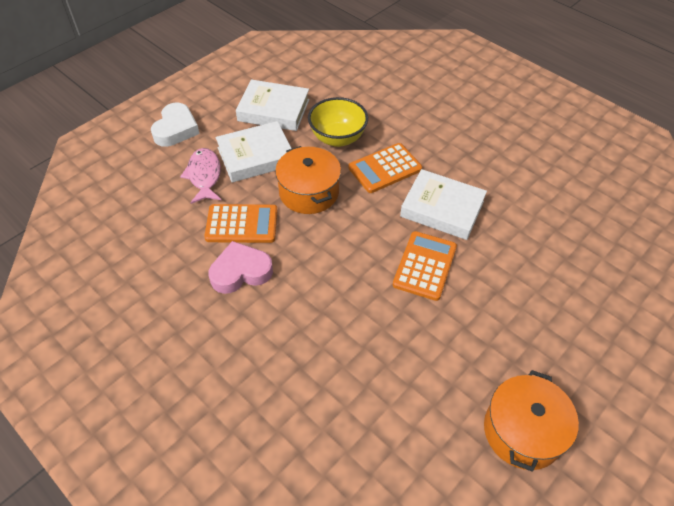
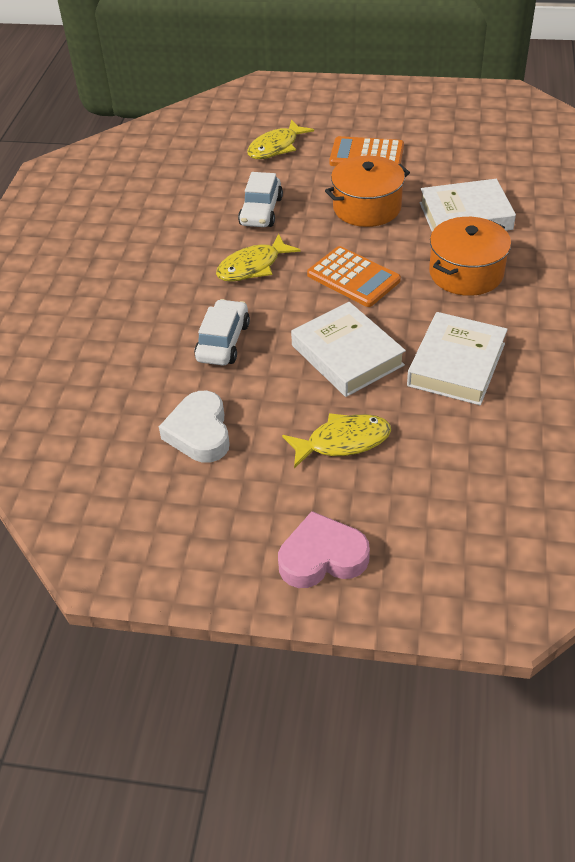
orange calculator: 3 -> 2
pink fish: 1 -> 0
white car: 0 -> 2
yellow bowl: 1 -> 0
yellow fish: 0 -> 3

